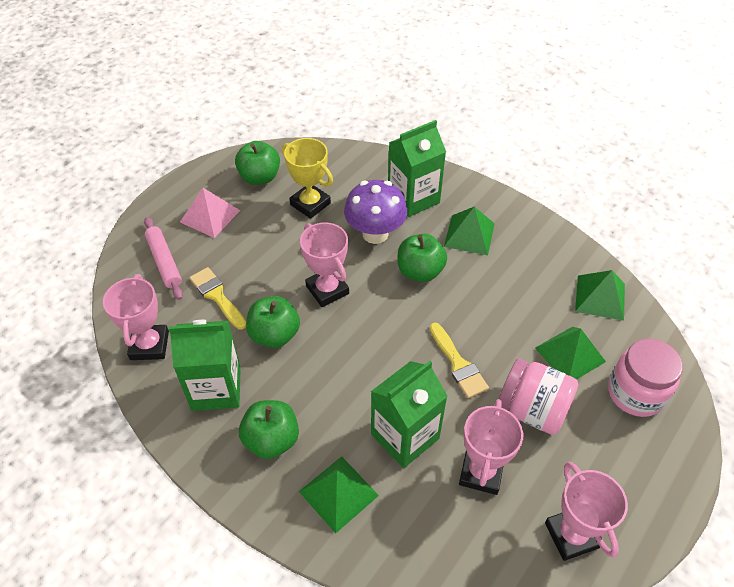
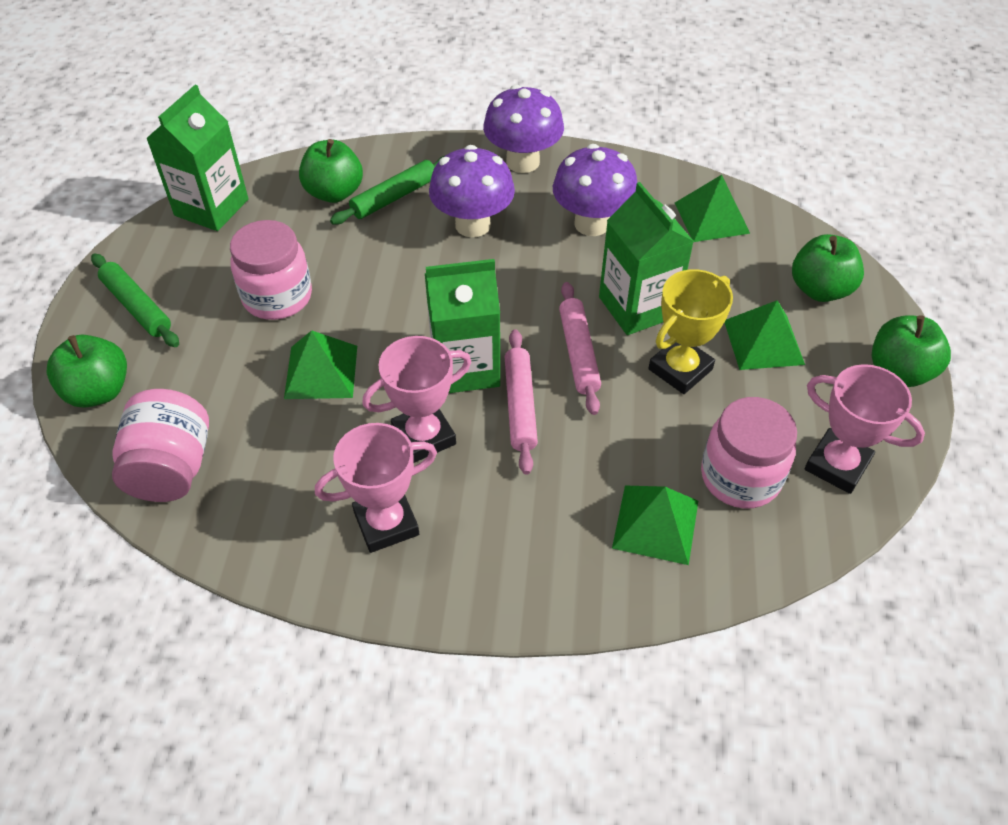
green rolling pin: 0 -> 2
pink jar: 2 -> 3
pink pyramid: 1 -> 0
pink rolling pin: 1 -> 2
pink trophy: 4 -> 3
purple mushroom: 1 -> 3
yellow brush: 2 -> 0

